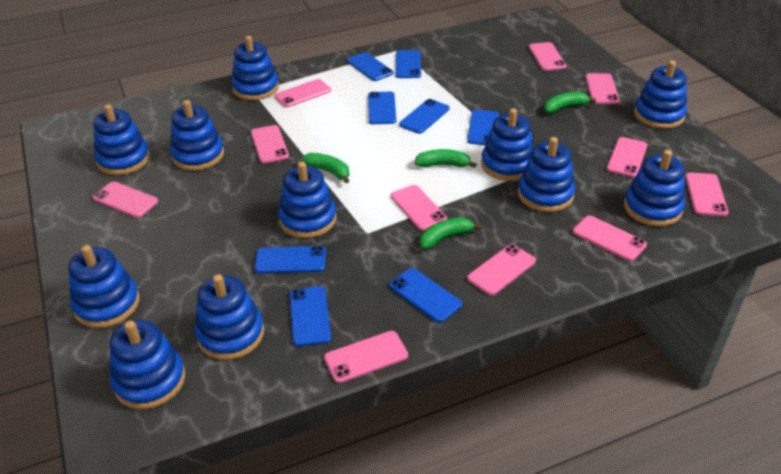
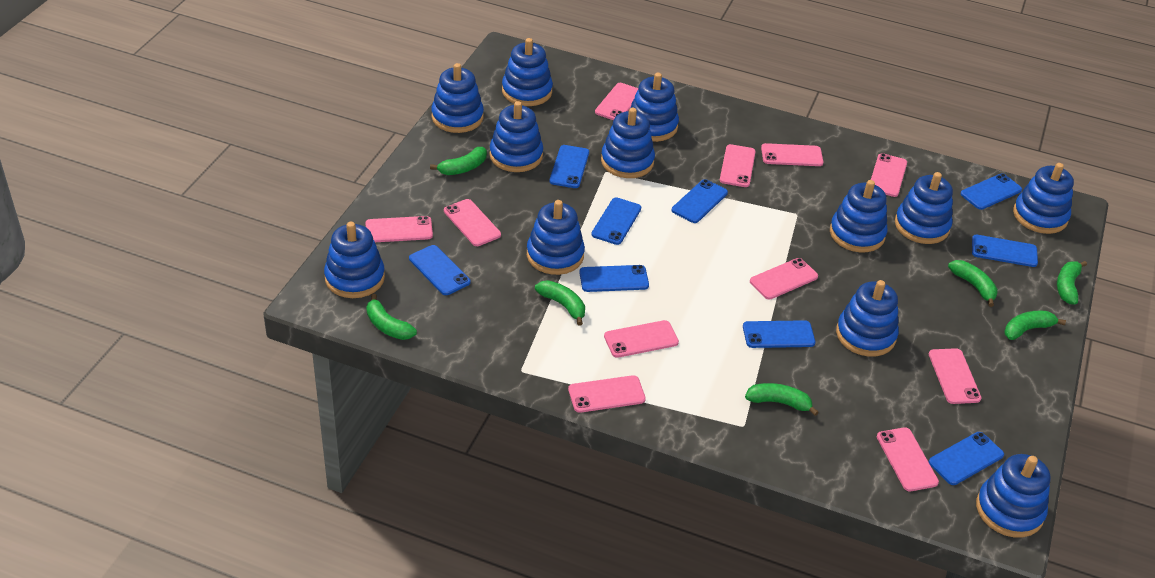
blue phone: 8 -> 9
blue stacking toy: 11 -> 12
green banana: 4 -> 7

